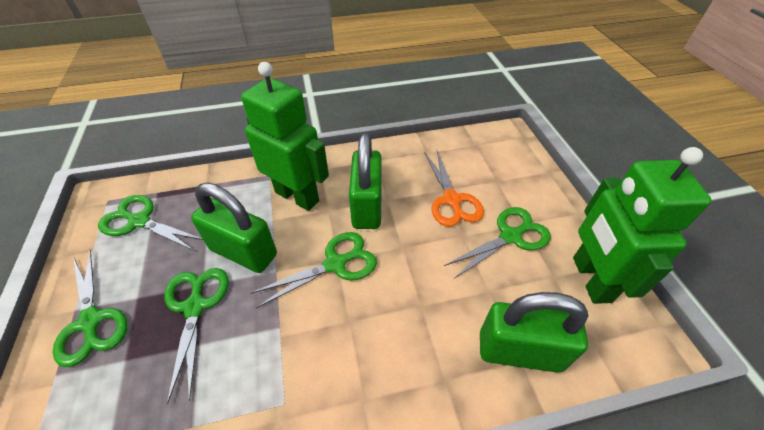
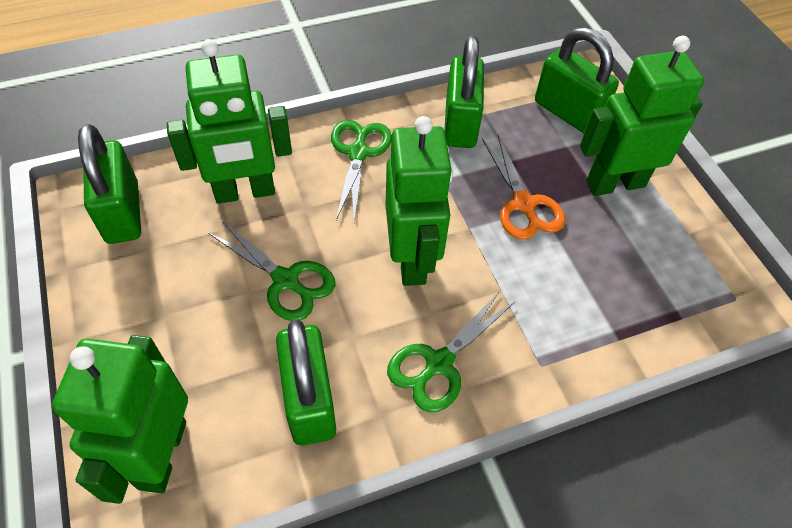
green padlock: 3 -> 4
green robot: 2 -> 4
green scissors: 5 -> 3

